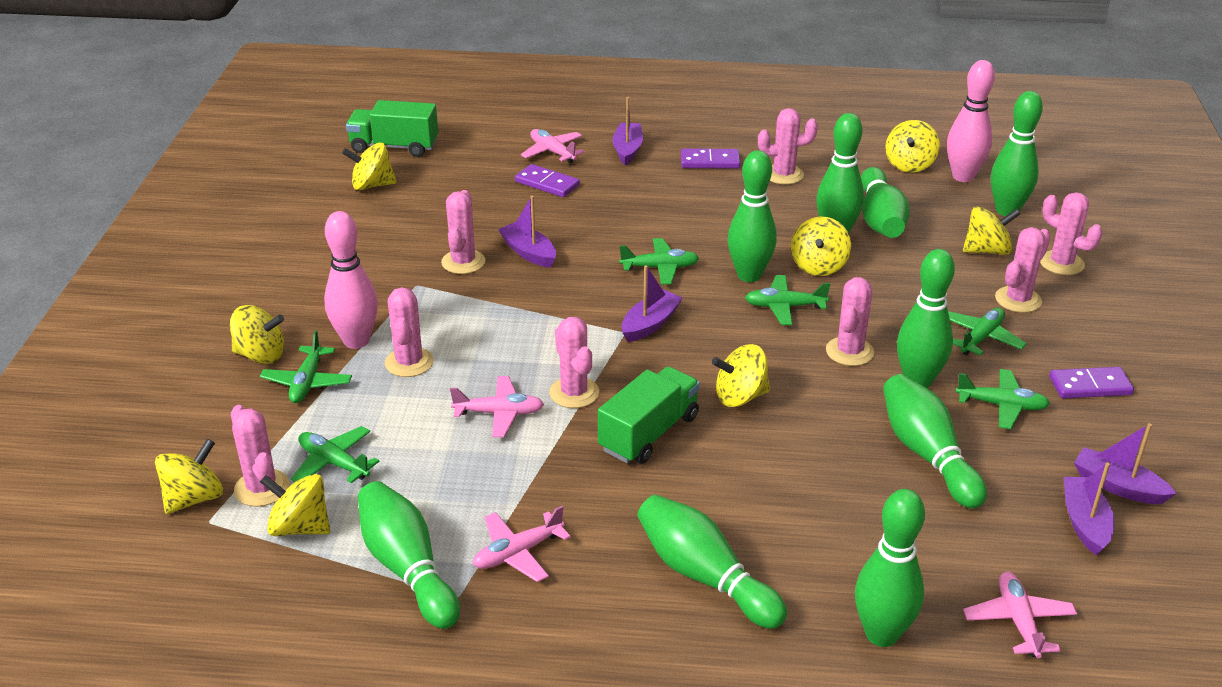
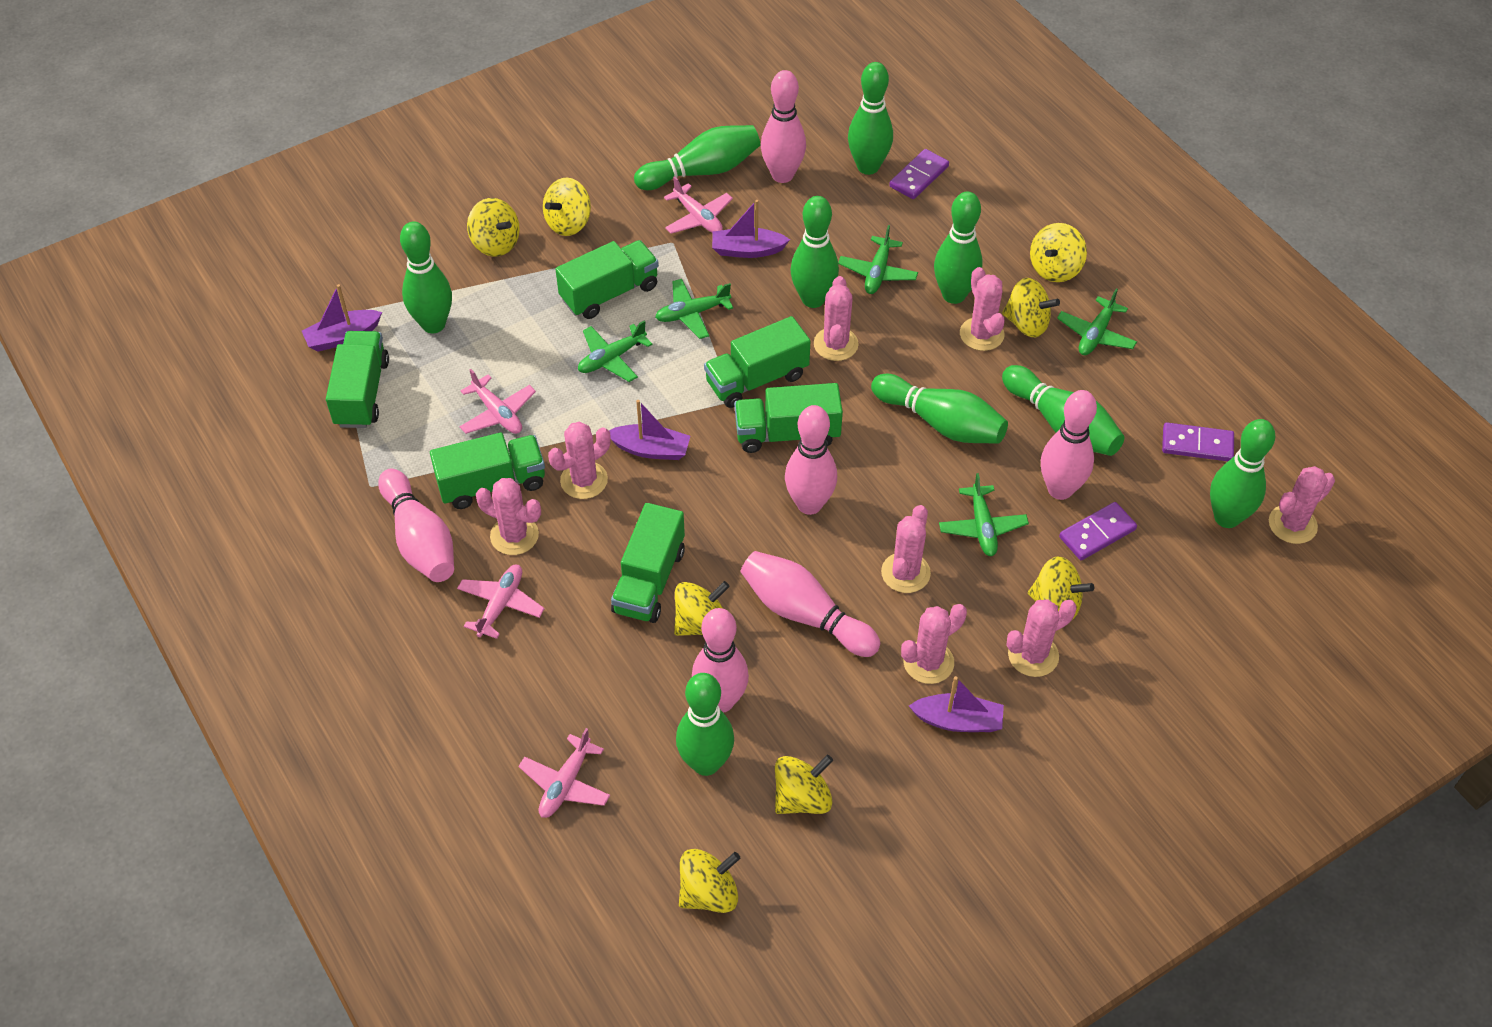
green plane: 6 -> 5
green truck: 2 -> 6
pink bowling pin: 2 -> 6
purple boat: 5 -> 4

